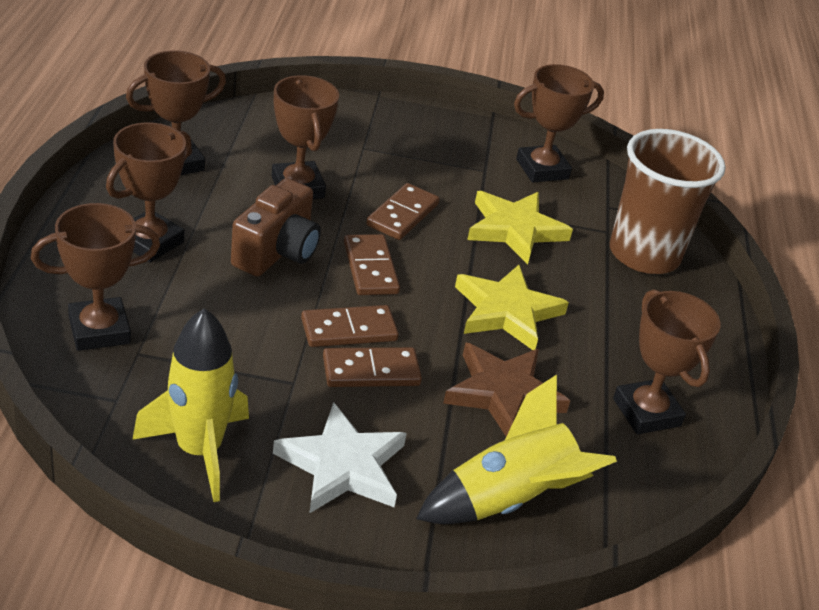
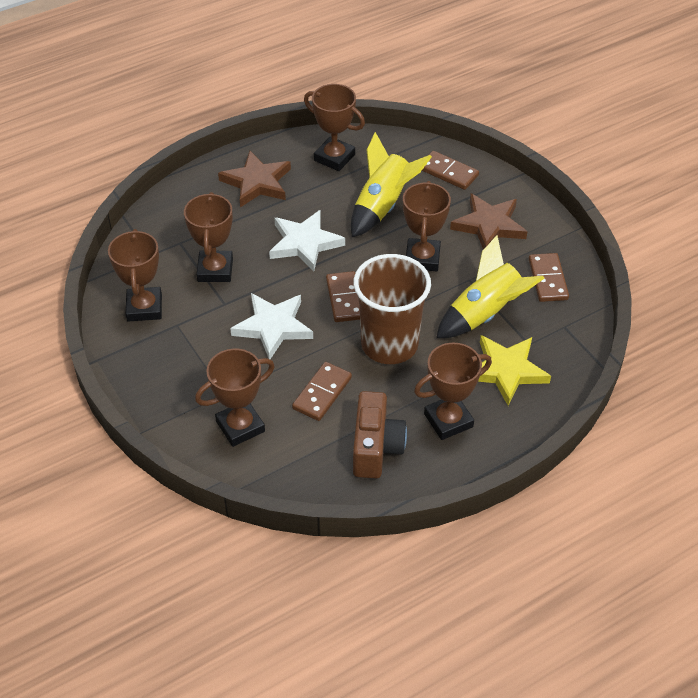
brown star: 1 -> 2
white star: 1 -> 2
yellow star: 2 -> 1

